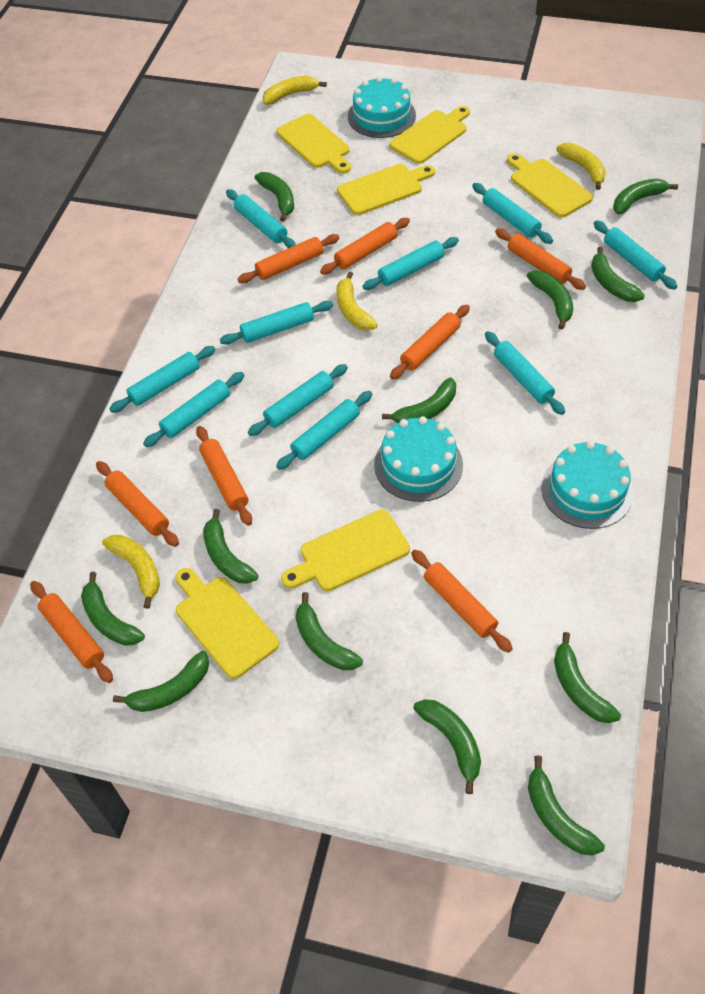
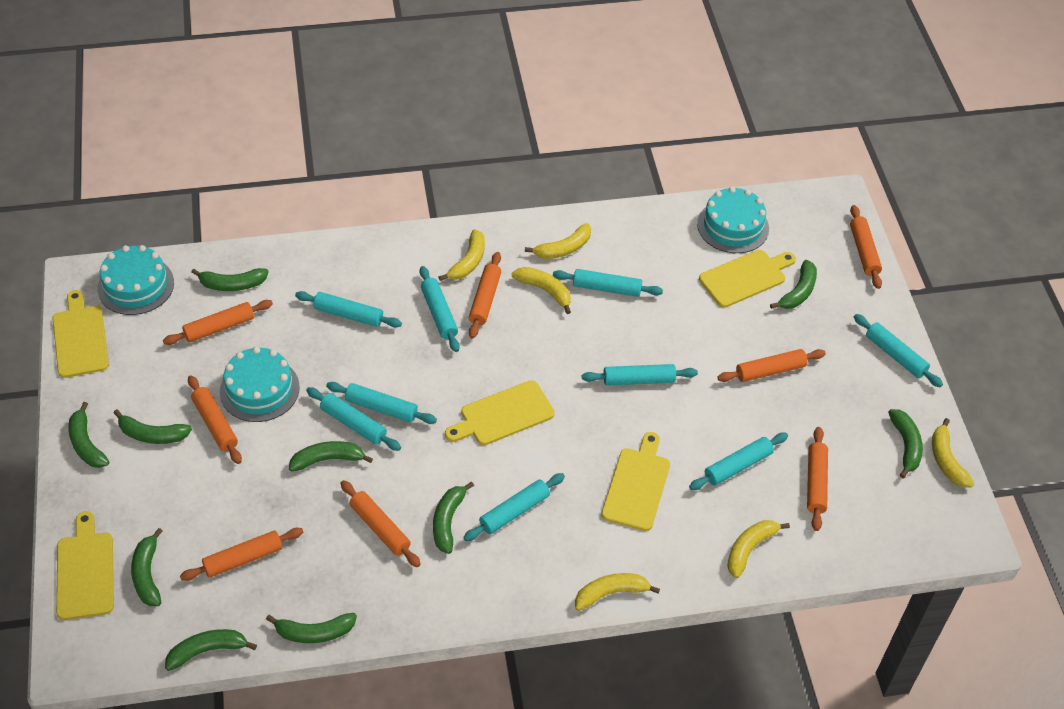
green banana: 12 -> 10
turquoise rolling pin: 10 -> 9
yellow banana: 4 -> 6
yellow cutting board: 6 -> 5

